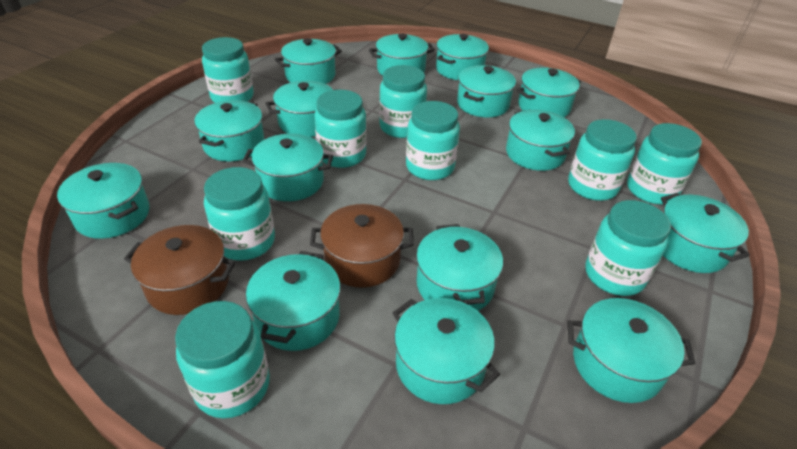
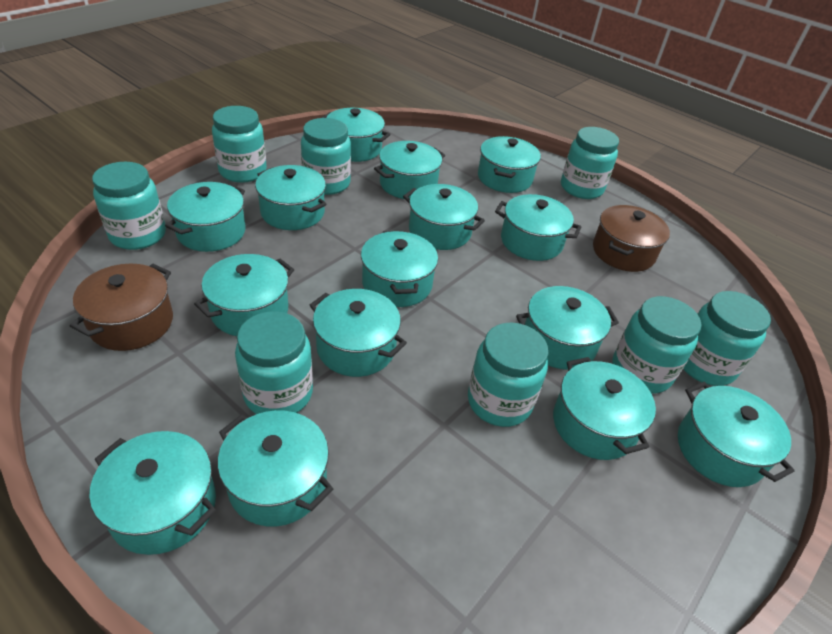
turquoise jar: 9 -> 8

